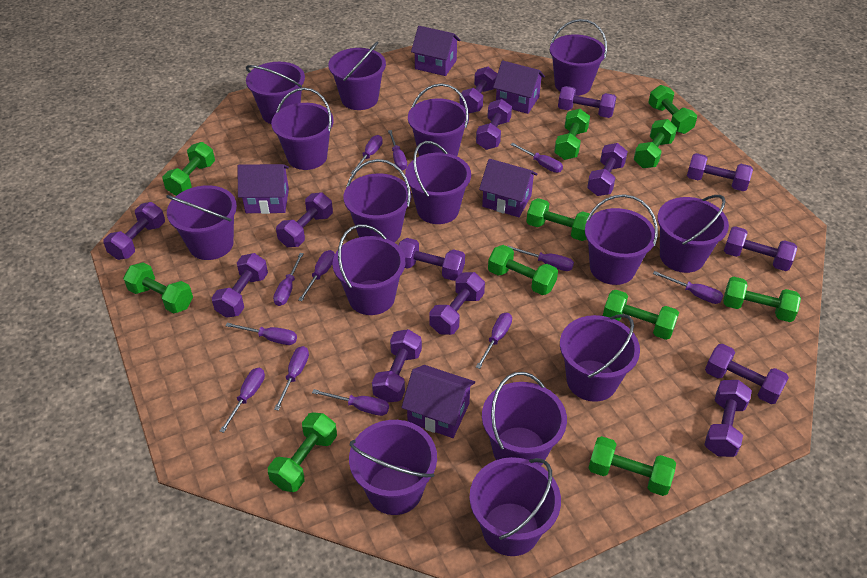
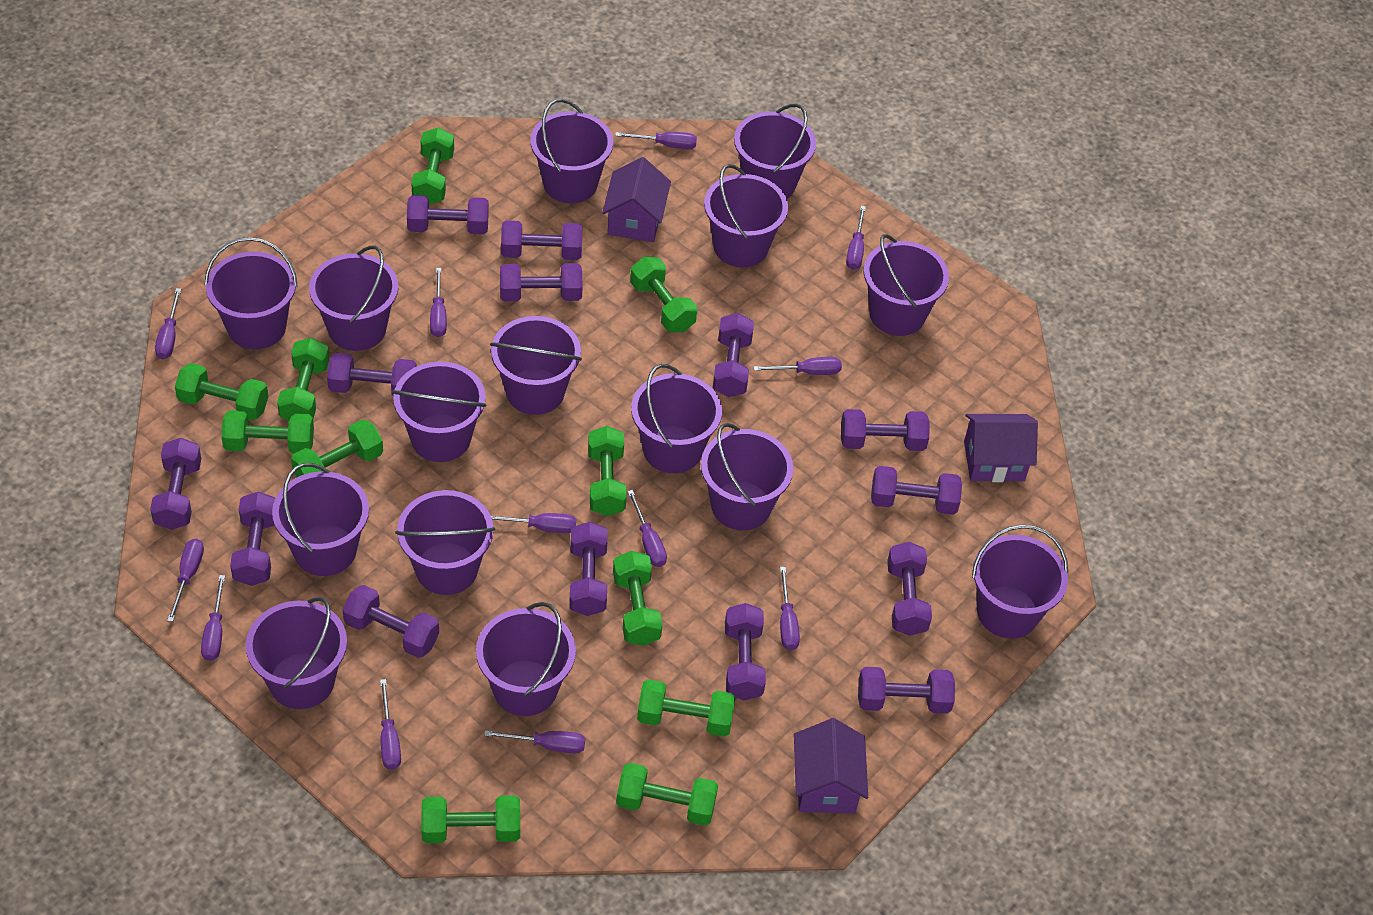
purple house: 5 -> 3

